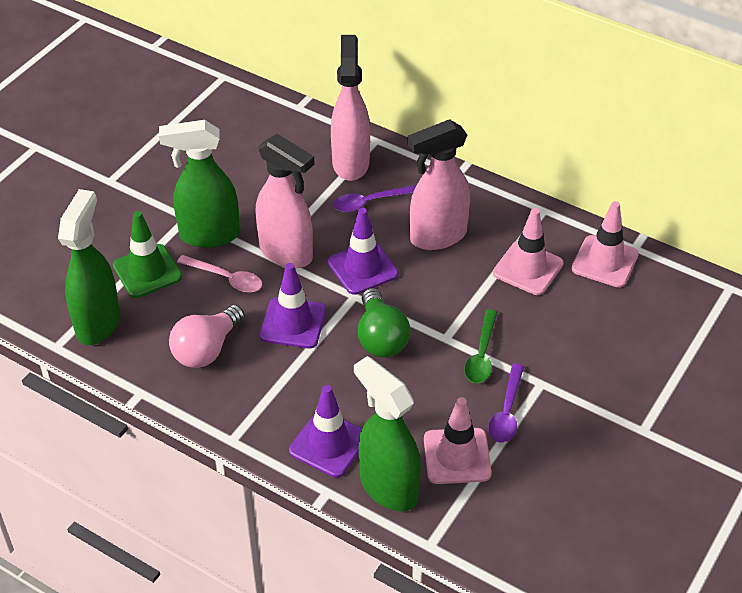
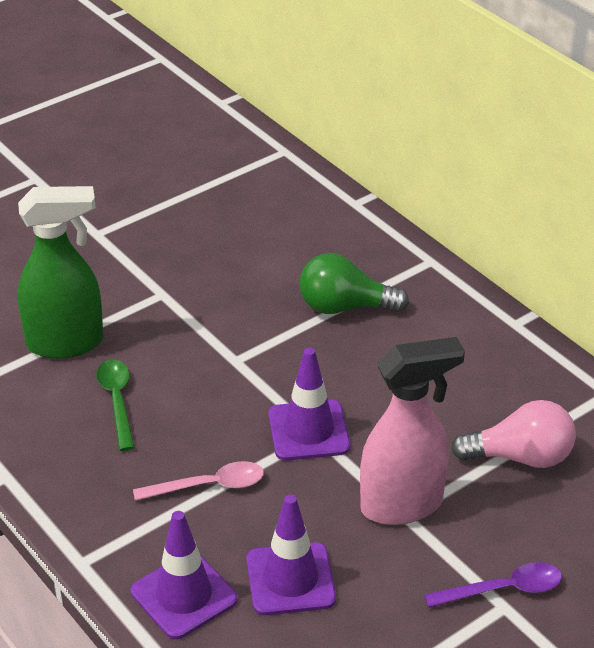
green spray bottle: 3 -> 1
green traffic cone: 1 -> 0
pink spray bottle: 3 -> 1
pink traffic cone: 3 -> 0
purple spoon: 2 -> 1

